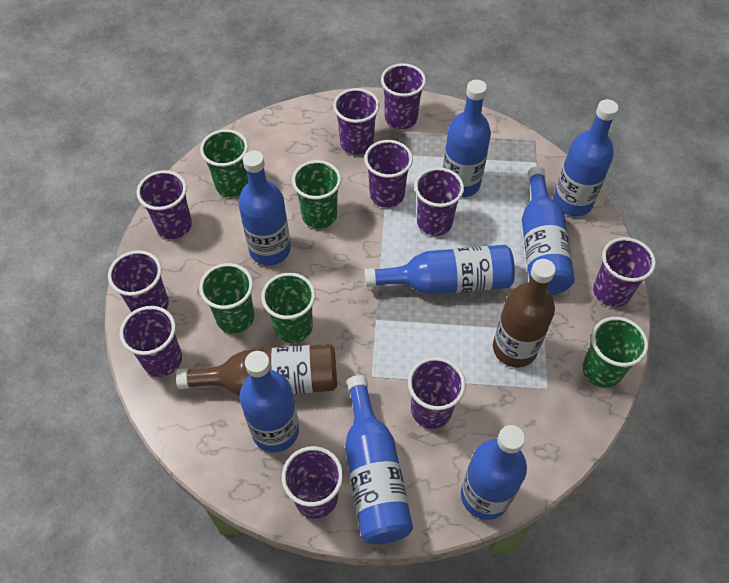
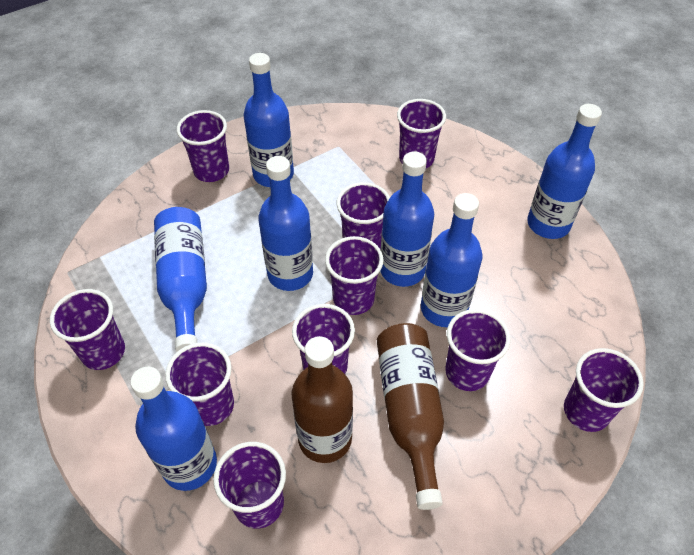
blue bottle: 8 -> 7
green cup: 5 -> 0

